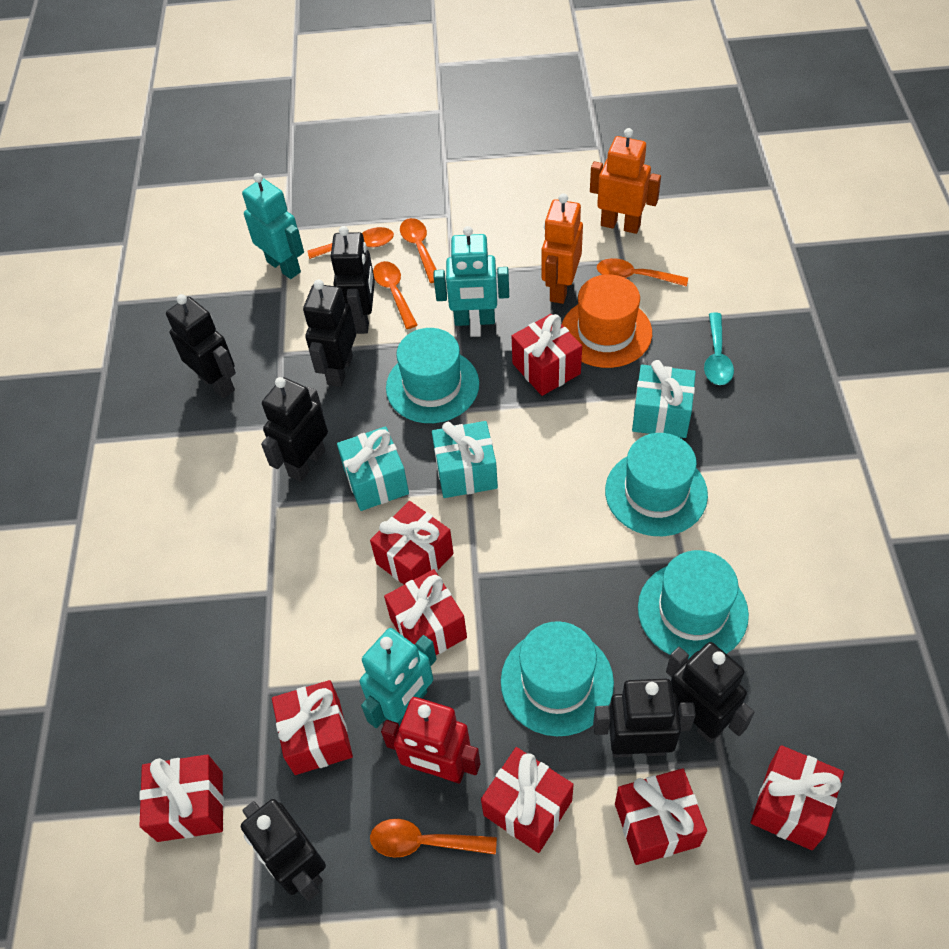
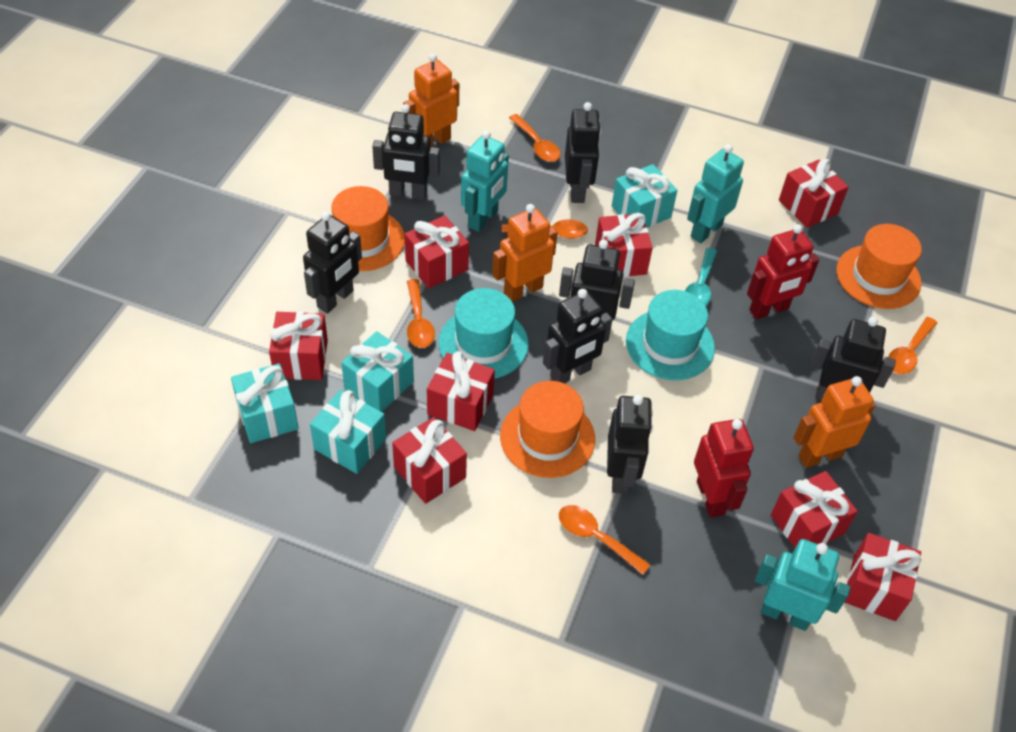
orange hat: 1 -> 3
orange robot: 2 -> 3
red robot: 1 -> 2
turquoise gift: 3 -> 4
turquoise hat: 4 -> 2

